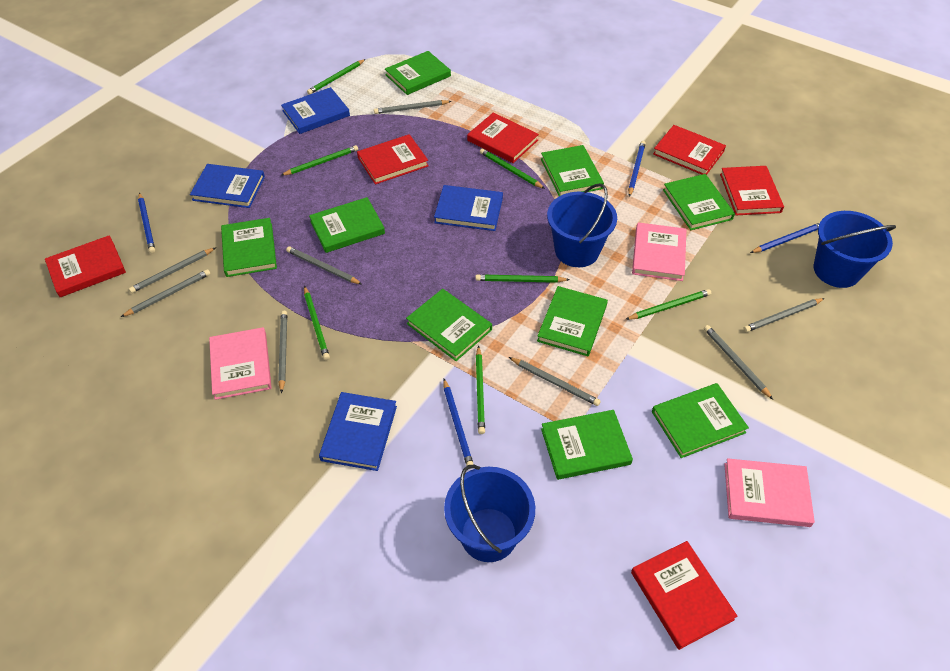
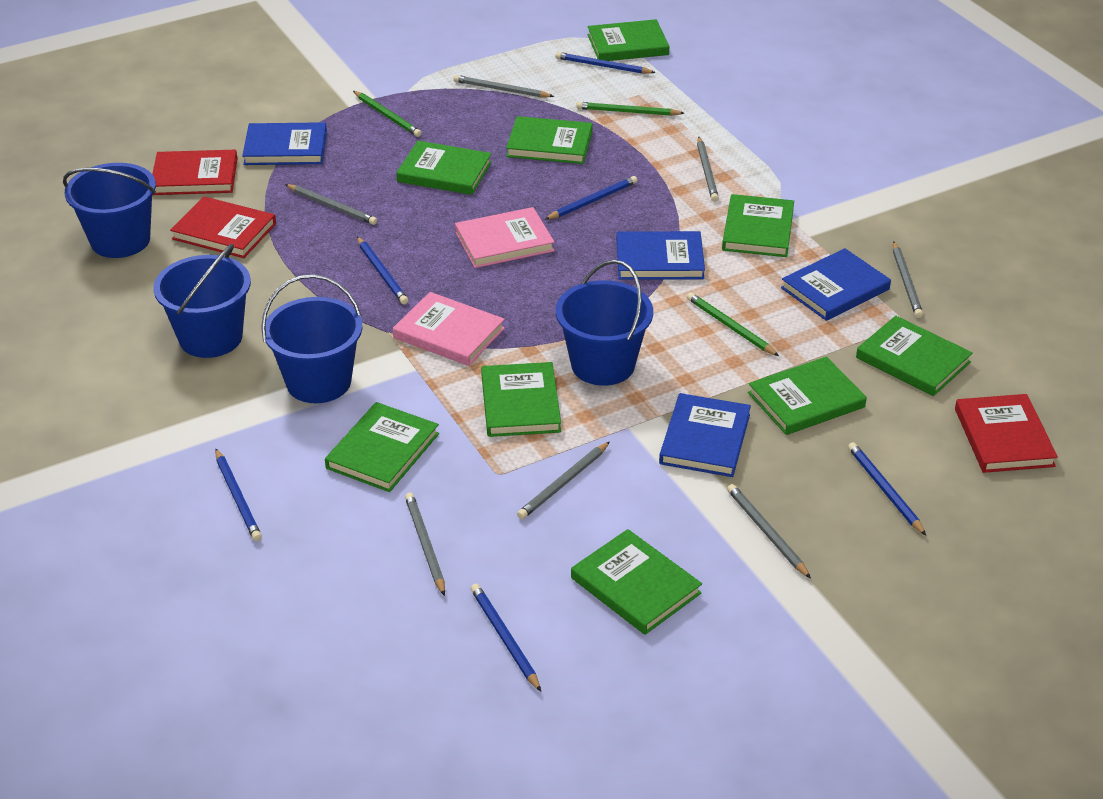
blue bucket: 3 -> 4
blue pencil: 4 -> 6
green pencil: 7 -> 3
grey pencil: 8 -> 7
pink book: 3 -> 2
red book: 6 -> 3

